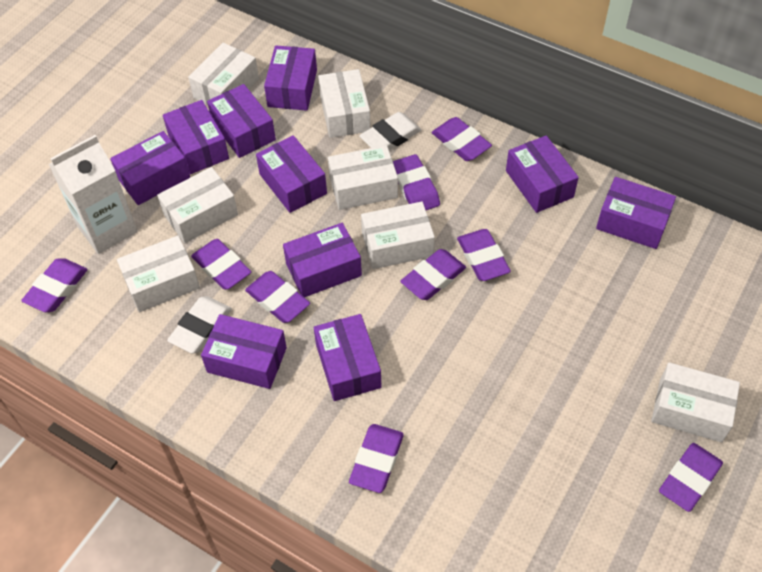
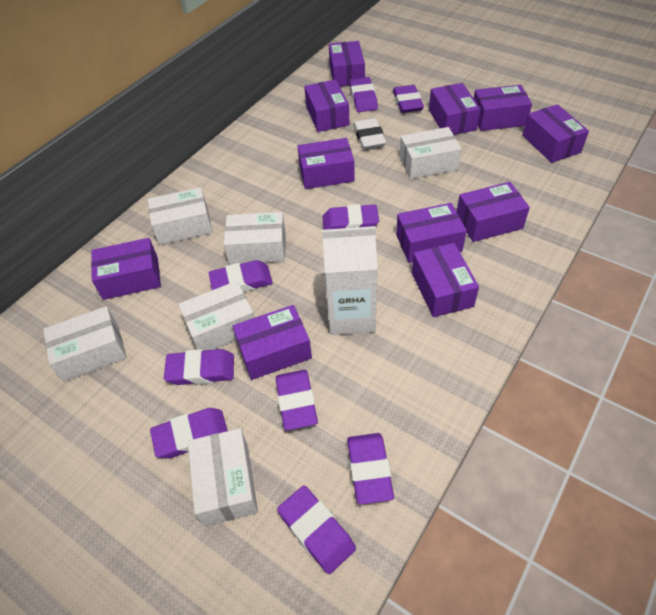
purple box: 10 -> 11
white box: 7 -> 6
white eraser: 2 -> 1

